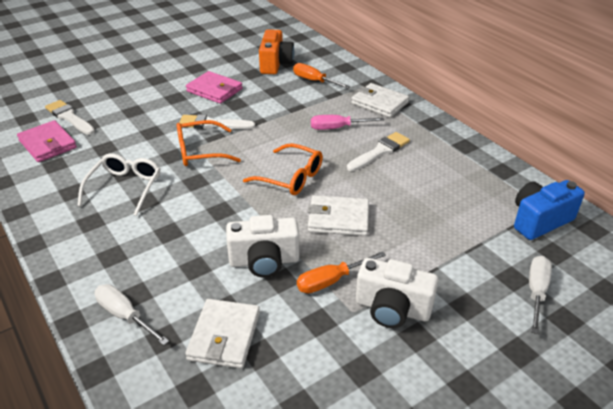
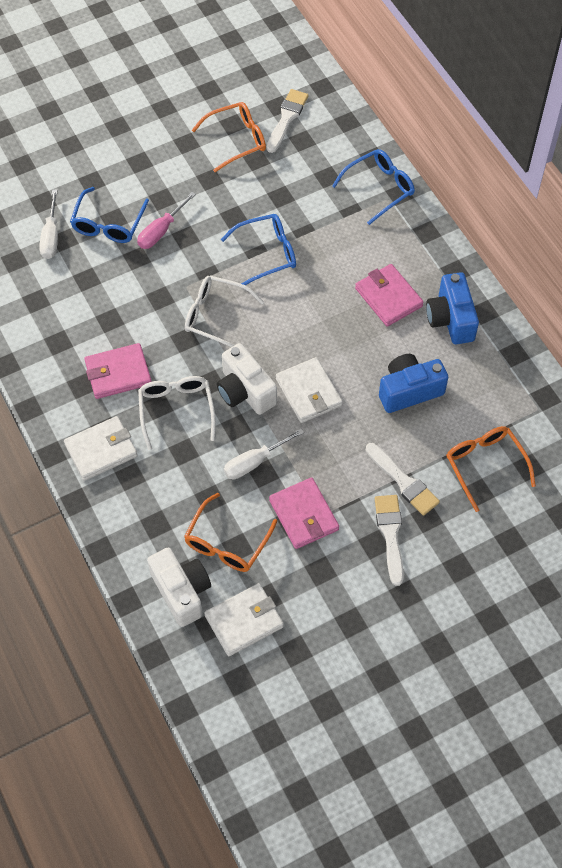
blue camera: 1 -> 2
blue glasses: 0 -> 3
orange camera: 1 -> 0
orange glasses: 2 -> 3
orange screwdriver: 2 -> 0
pink wallet: 2 -> 3
white glasses: 1 -> 2

